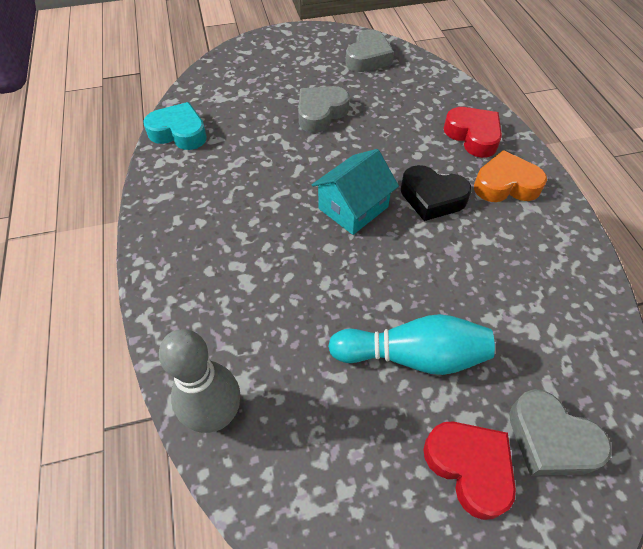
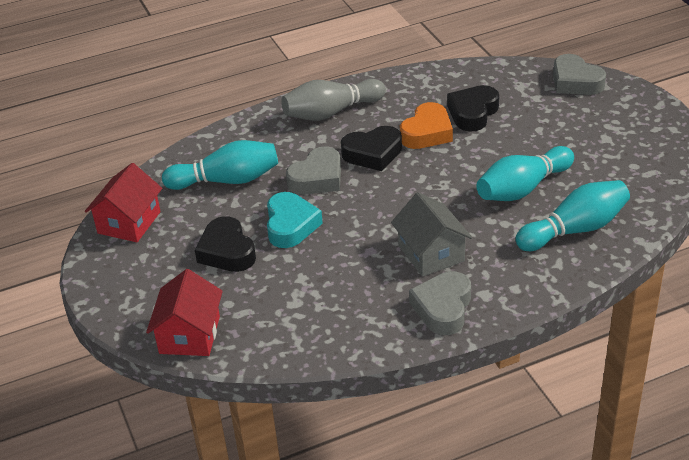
black heart: 1 -> 3
grey house: 0 -> 1
red heart: 2 -> 0
red house: 0 -> 2
turquoise bowling pin: 1 -> 3
turquoise house: 1 -> 0

